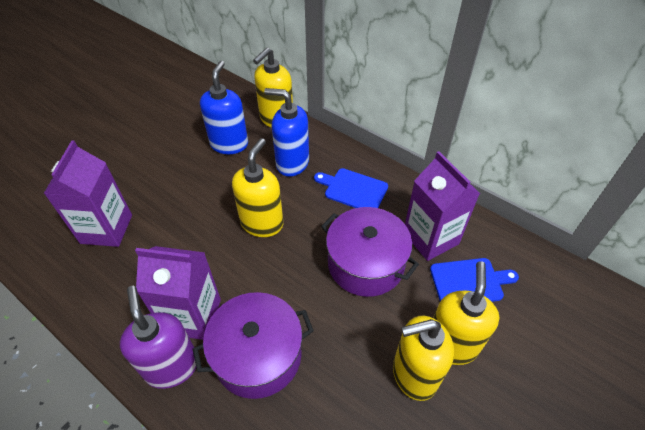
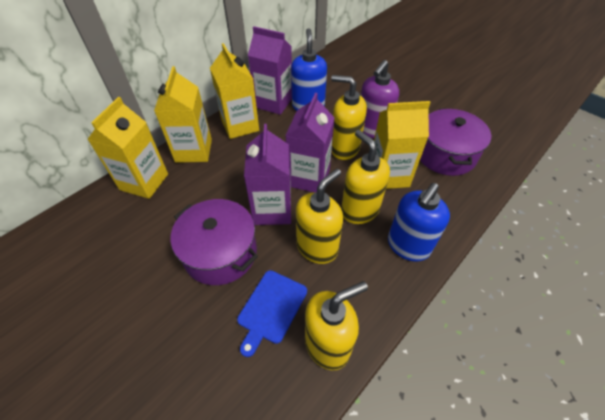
blue cutting board: 2 -> 1
yellow carton: 0 -> 4

